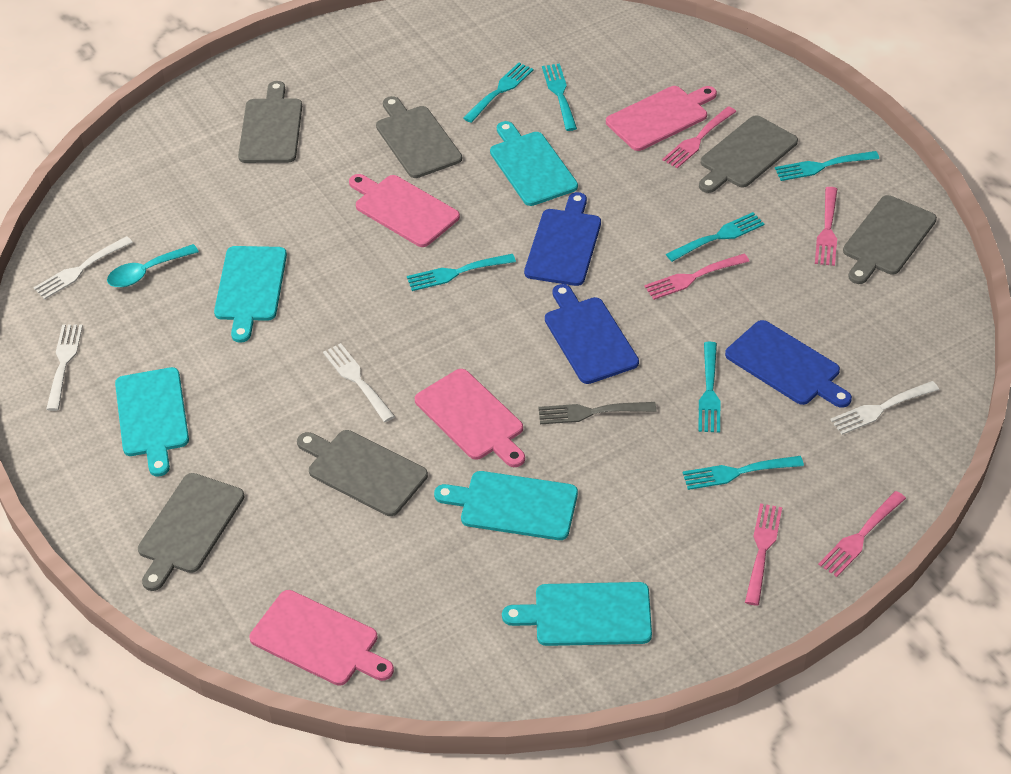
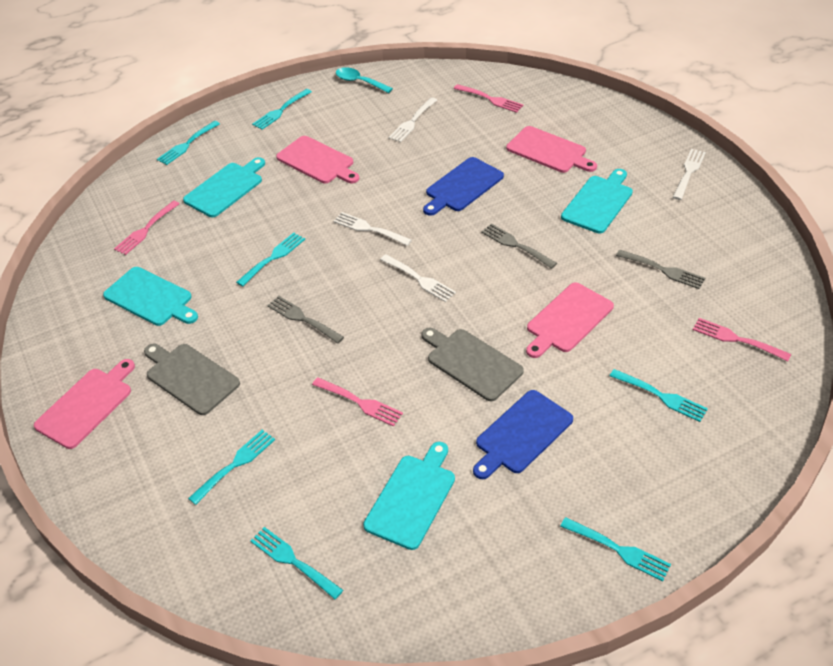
blue cutting board: 3 -> 2
grey cutting board: 6 -> 2
grey fork: 1 -> 3
pink fork: 5 -> 4
turquoise cutting board: 5 -> 4

